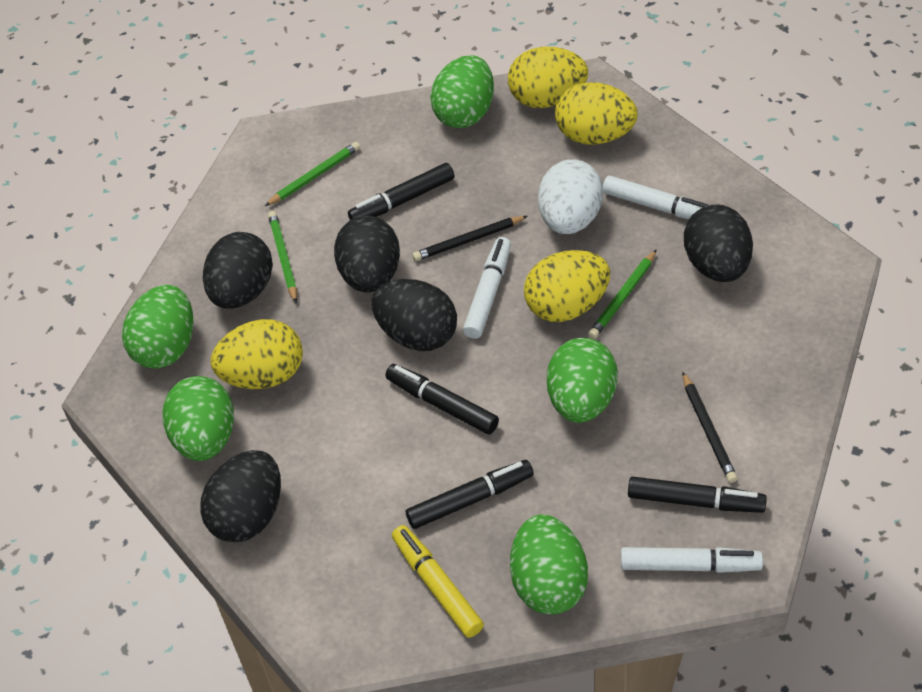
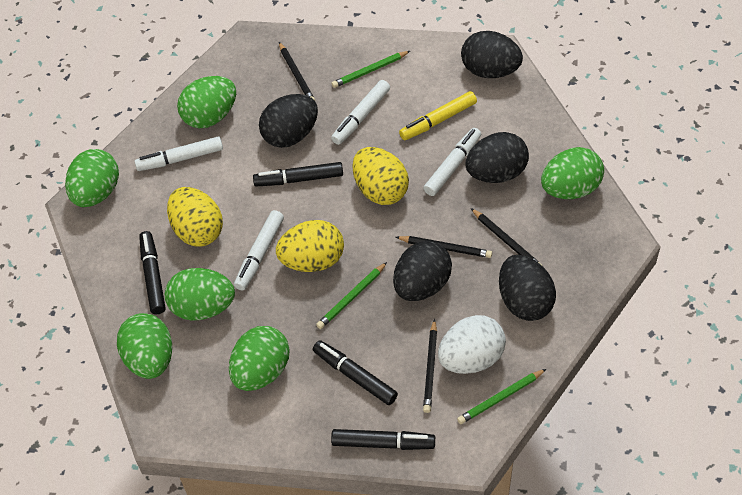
black pencil: 2 -> 4
green egg: 5 -> 6
white marker: 3 -> 4
yellow egg: 4 -> 3

